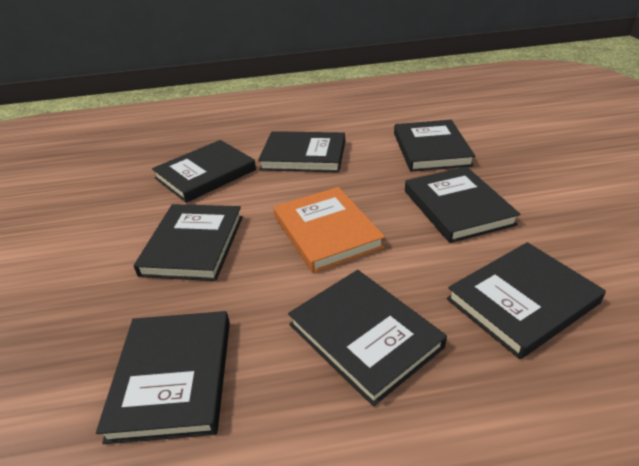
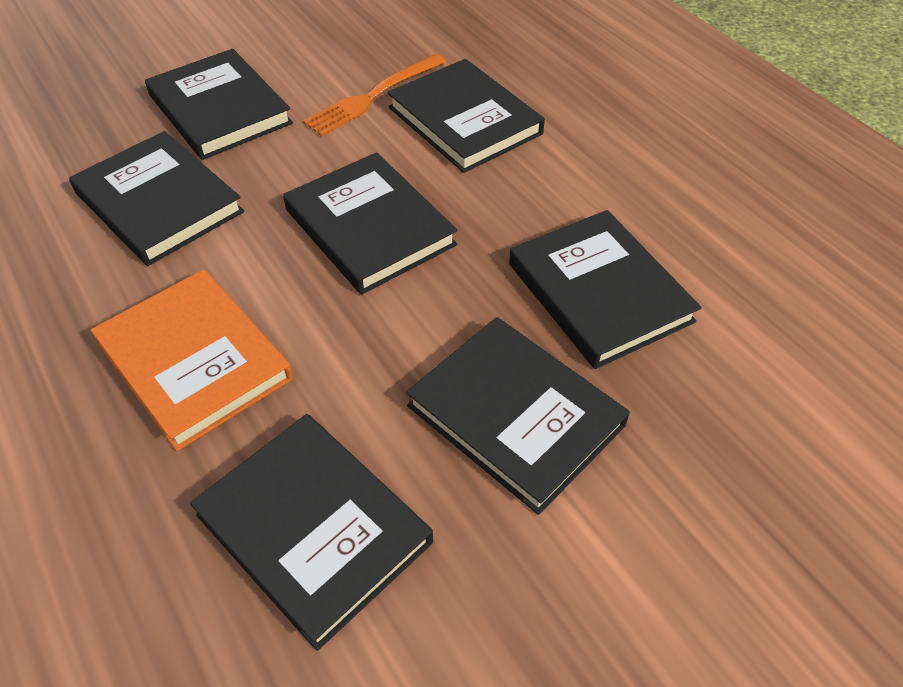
black book: 8 -> 7
orange fork: 0 -> 1

